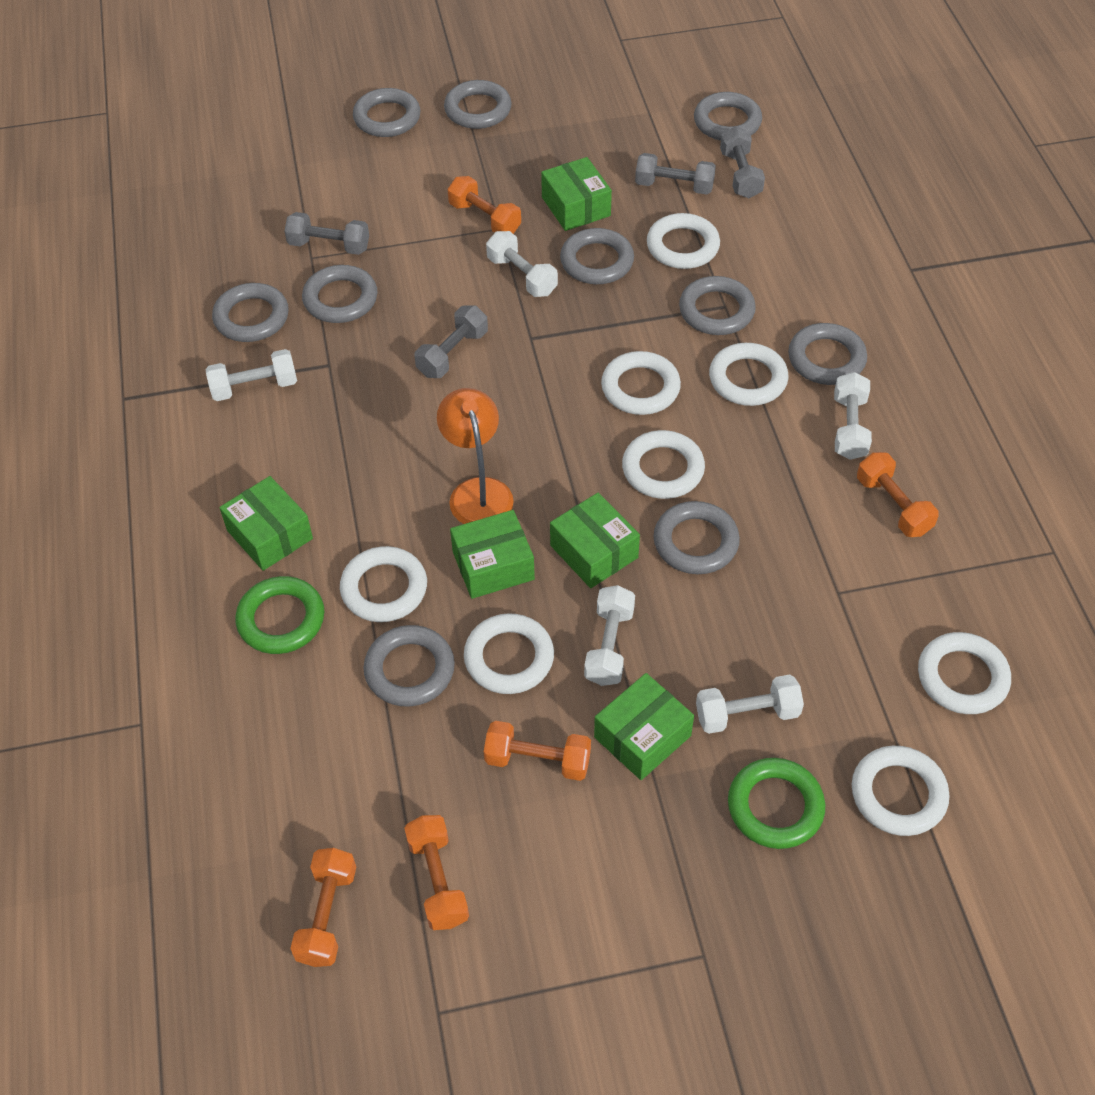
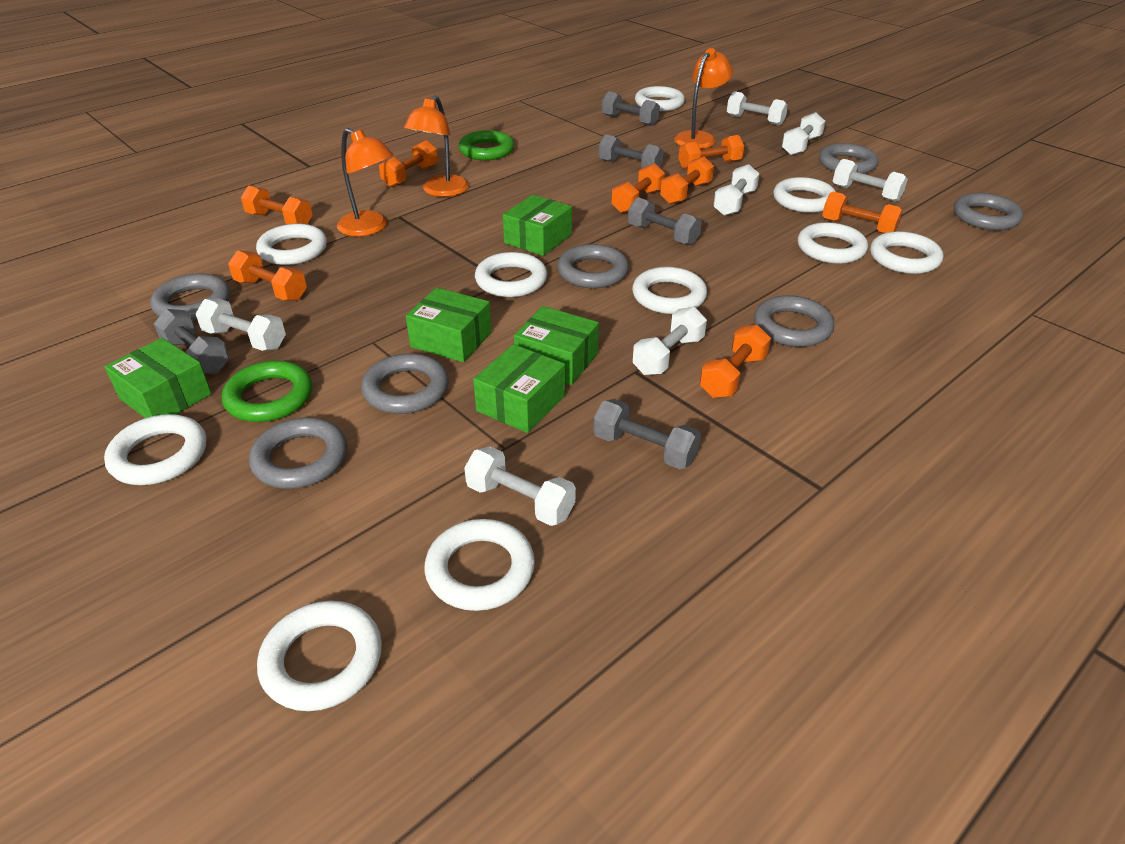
grey dumbbell: 4 -> 5
grey ring: 10 -> 7
orange dumbbell: 5 -> 8
orange lamp: 1 -> 3
white dumbbell: 5 -> 7
white ring: 8 -> 10

